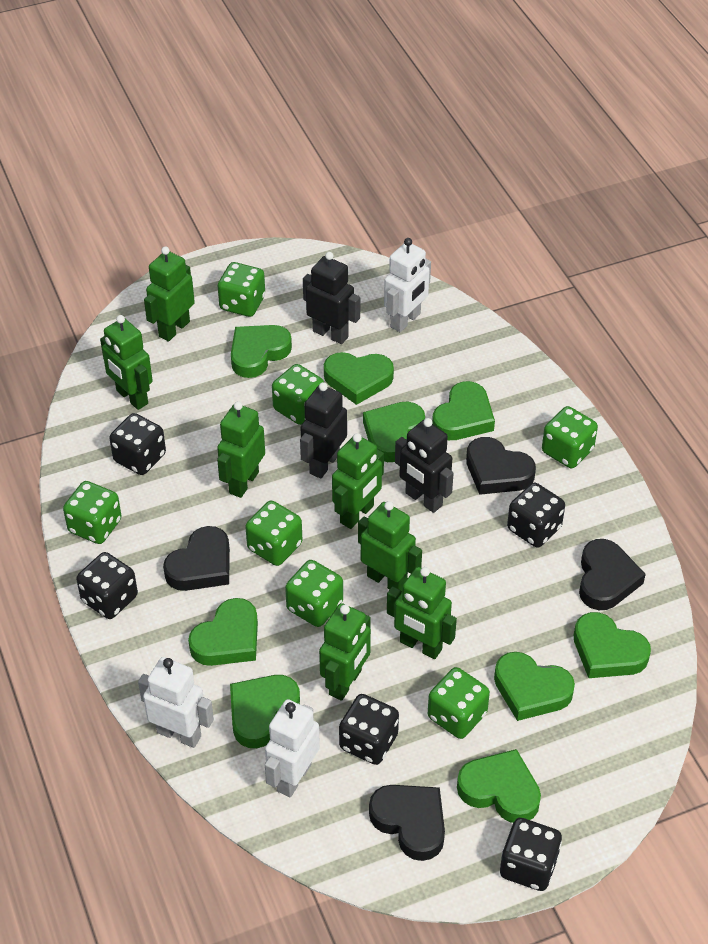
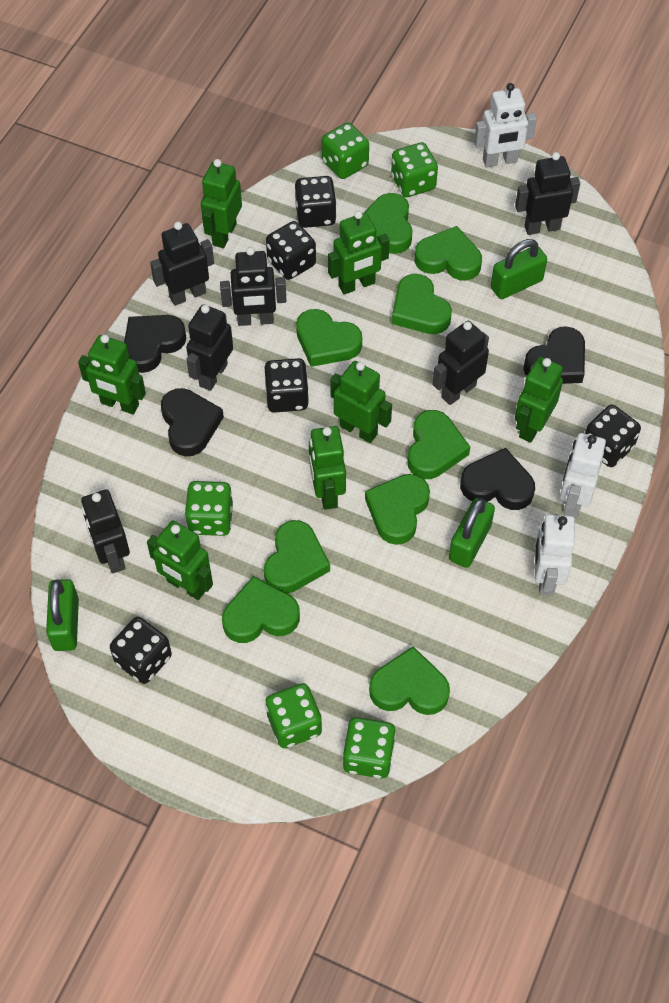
black robot: 3 -> 6
green dice: 7 -> 5
green padlock: 0 -> 3

